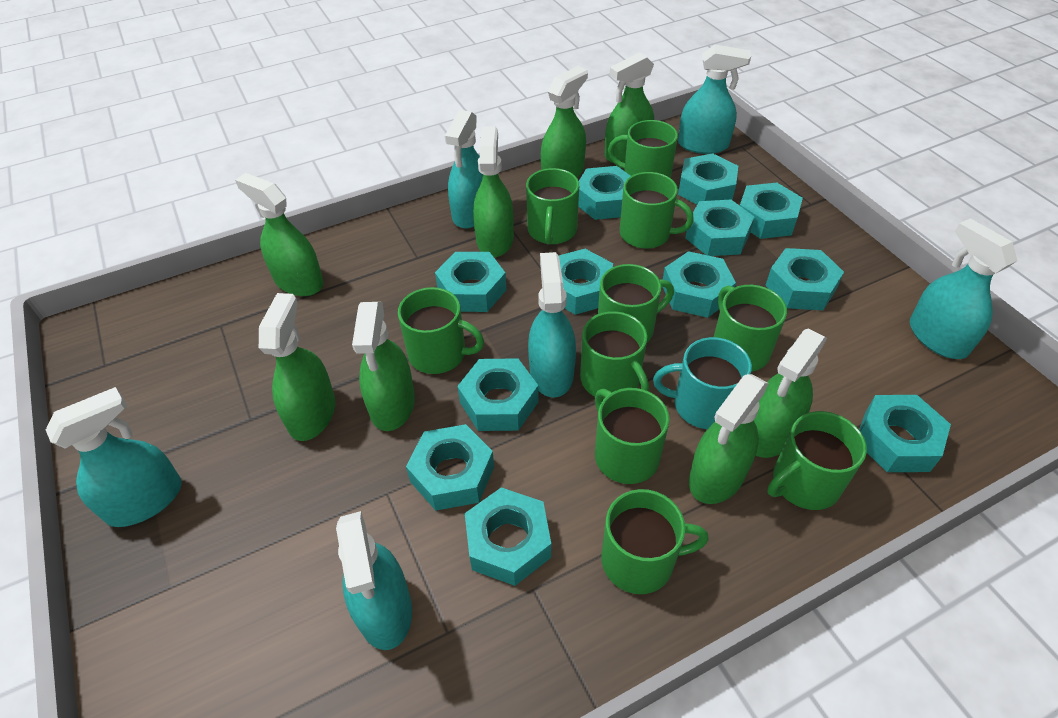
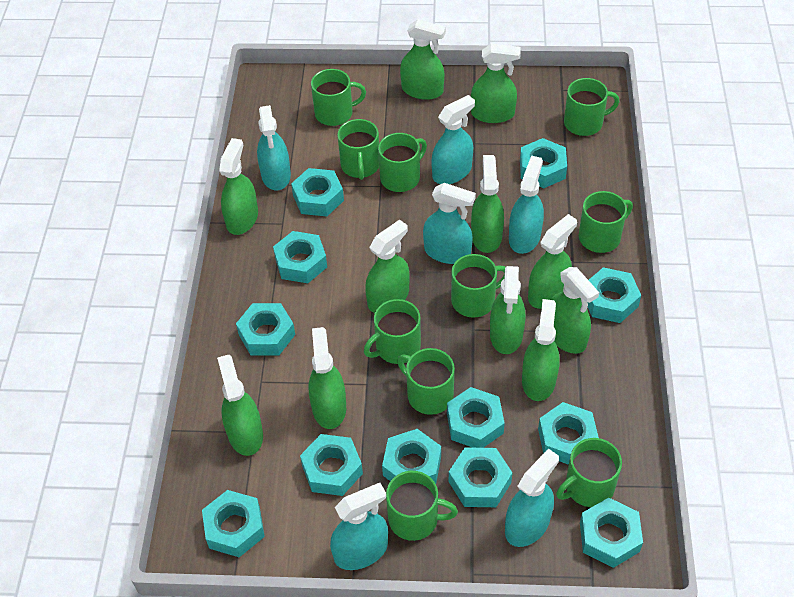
green spray bottle: 8 -> 11
turquoise mug: 1 -> 0

